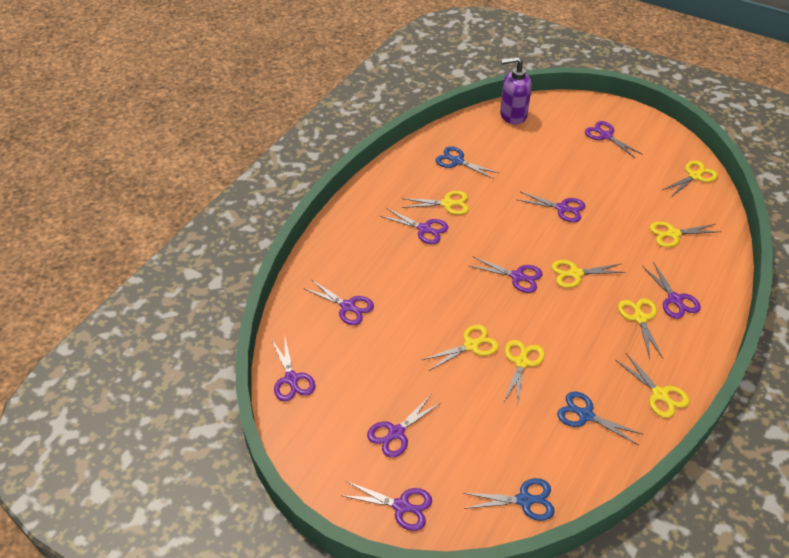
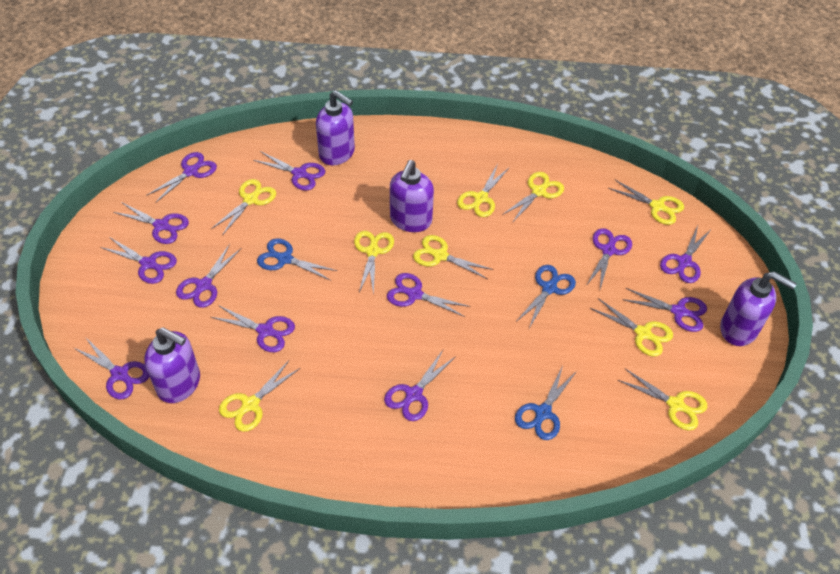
purple scissors: 9 -> 12
purple soap dispenser: 1 -> 4
yellow scissors: 8 -> 9

